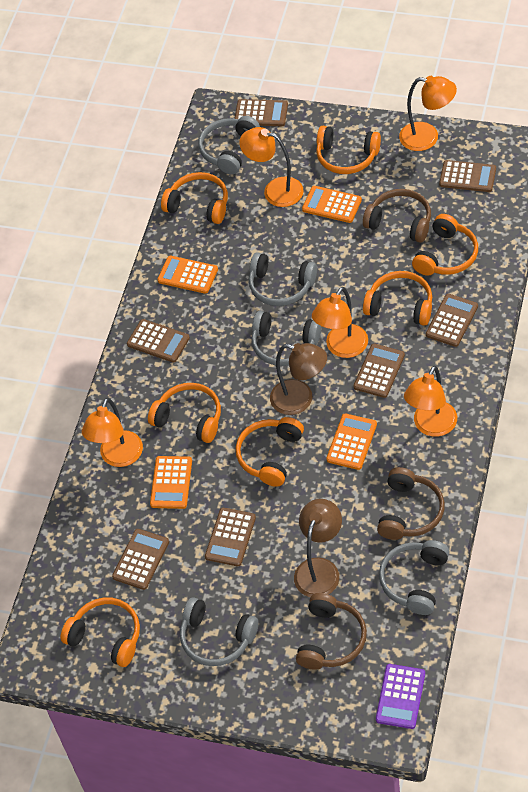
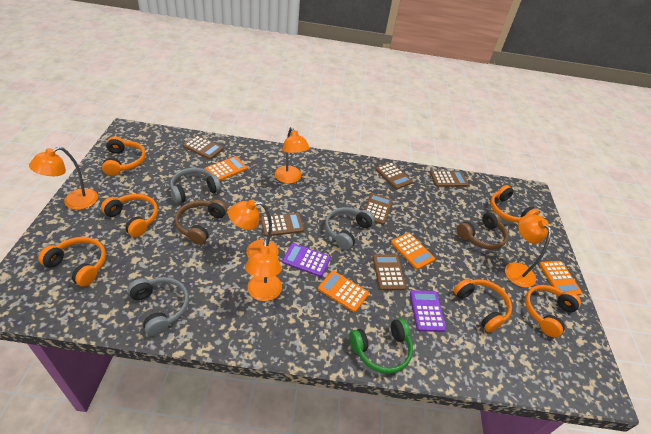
brown calculator: 7 -> 6
brown headphones: 3 -> 2
brown lamp: 2 -> 0
green headphones: 0 -> 1
grey headphones: 5 -> 3
orange headphones: 7 -> 6
purple calculator: 1 -> 2

